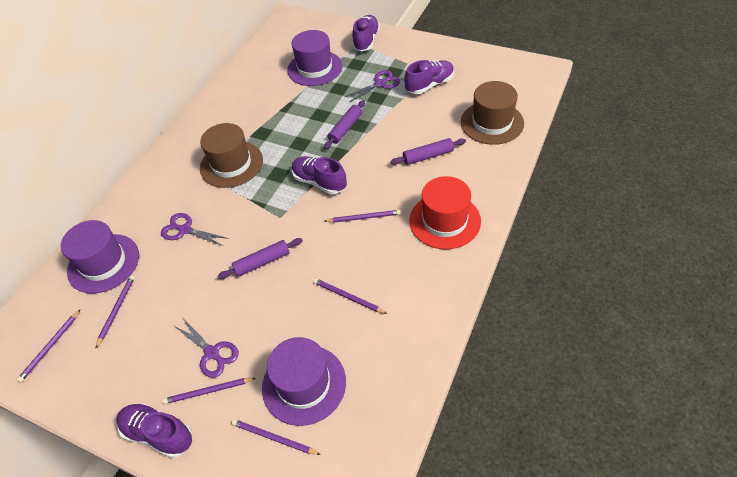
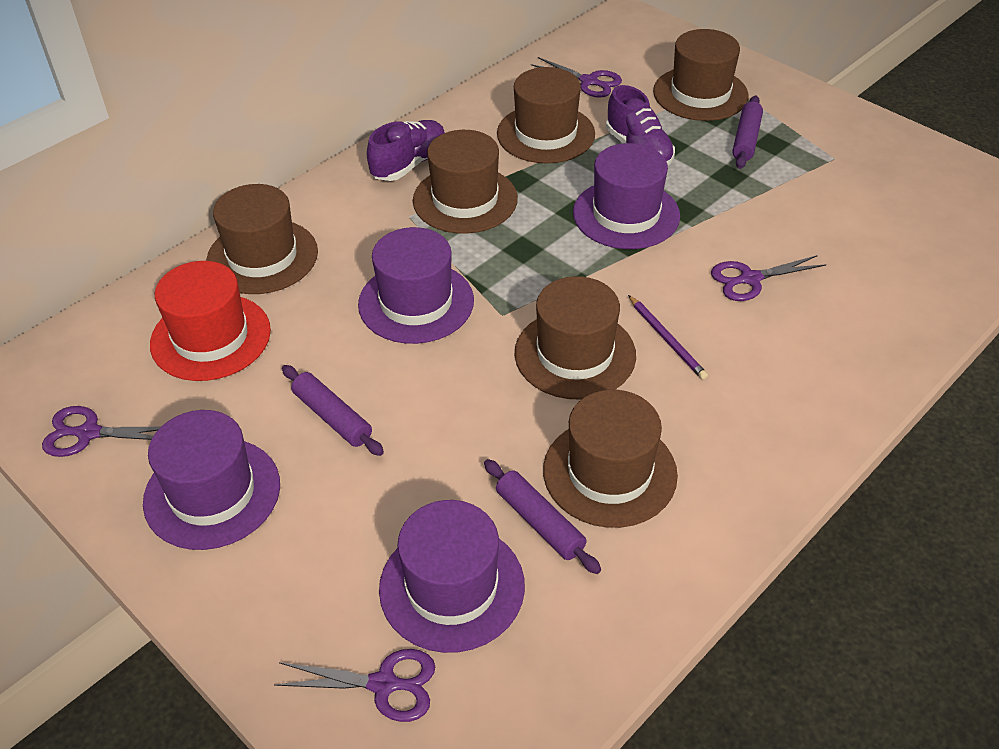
brown hat: 2 -> 6
purple hat: 3 -> 4
purple pencil: 6 -> 1
purple scissors: 3 -> 4
purple shoe: 4 -> 2

